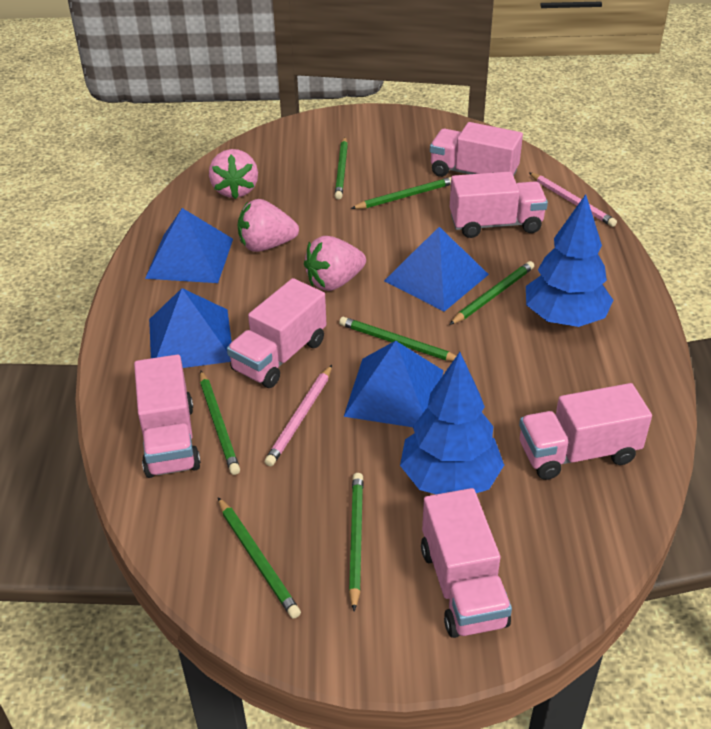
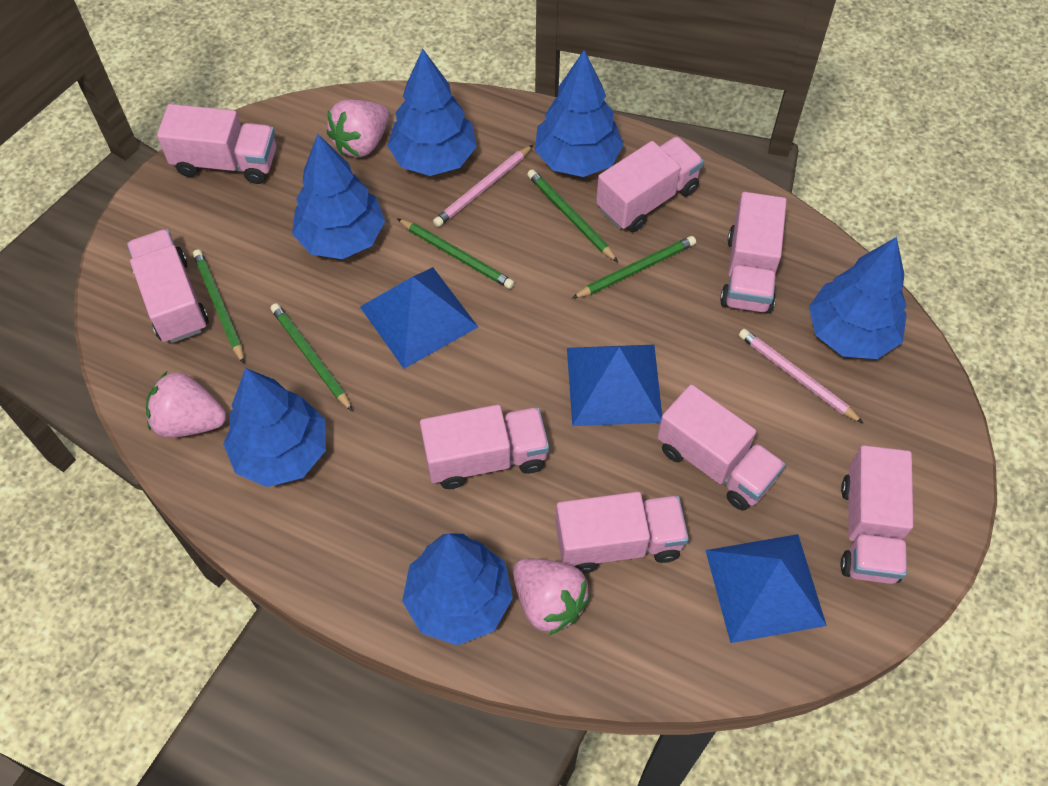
blue pyramid: 4 -> 3
blue tree: 2 -> 6
green pencil: 7 -> 5
pink truck: 6 -> 8

